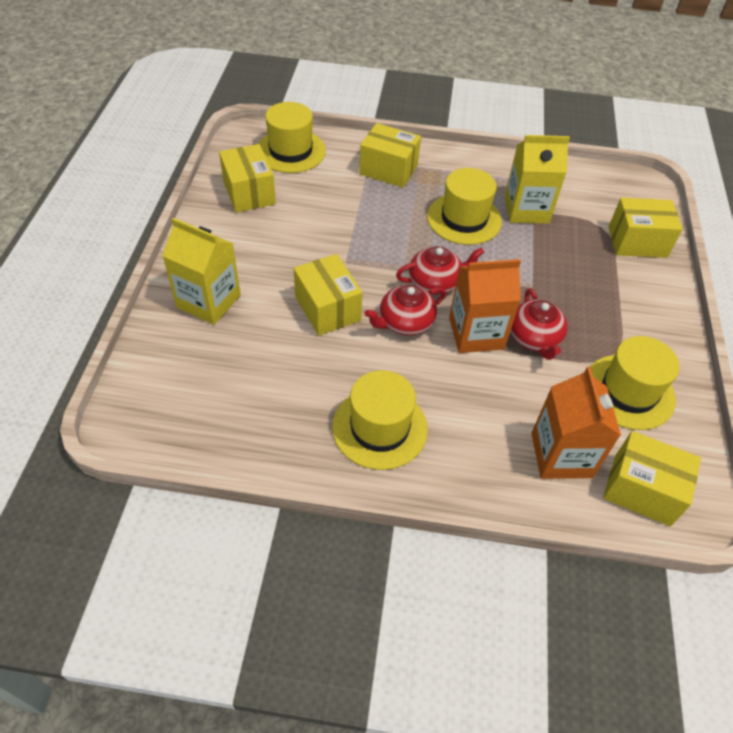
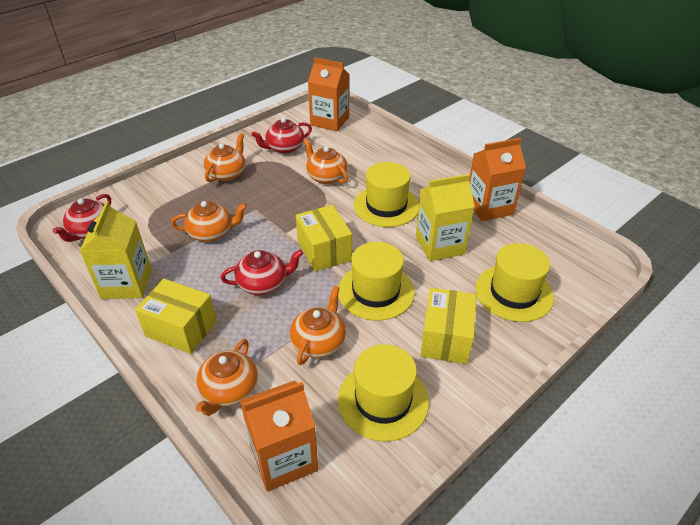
orange carton: 2 -> 3
orange teapot: 0 -> 5
yellow box: 5 -> 3

